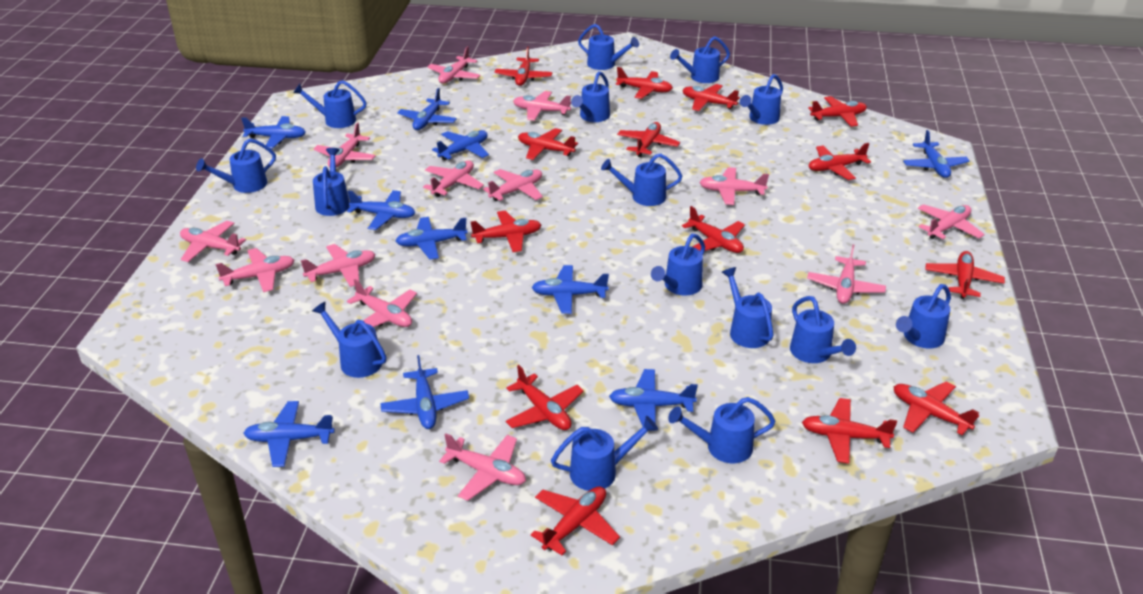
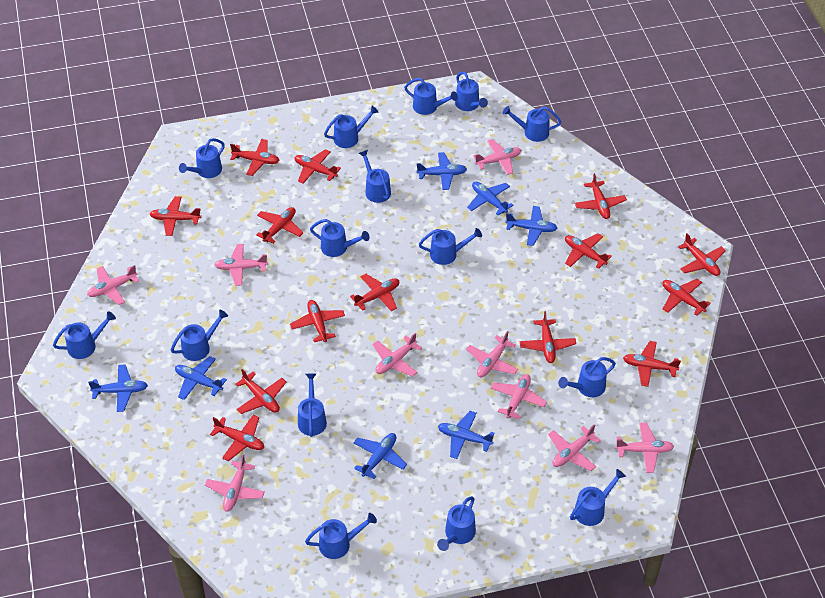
blue plane: 10 -> 7
pink plane: 13 -> 9

